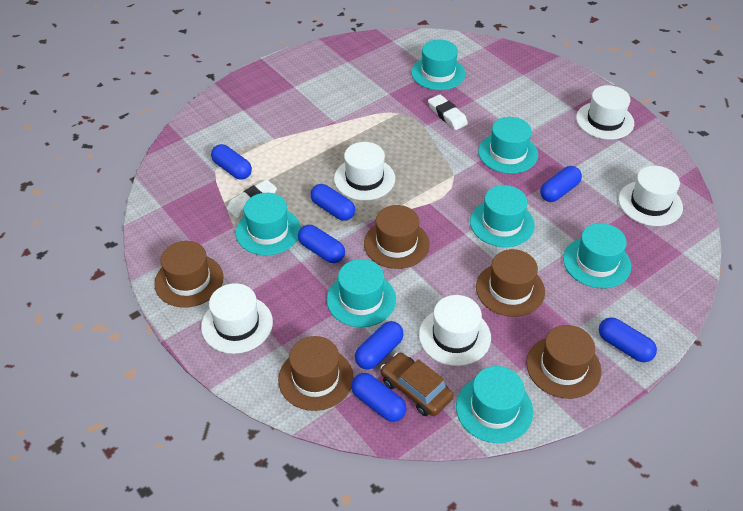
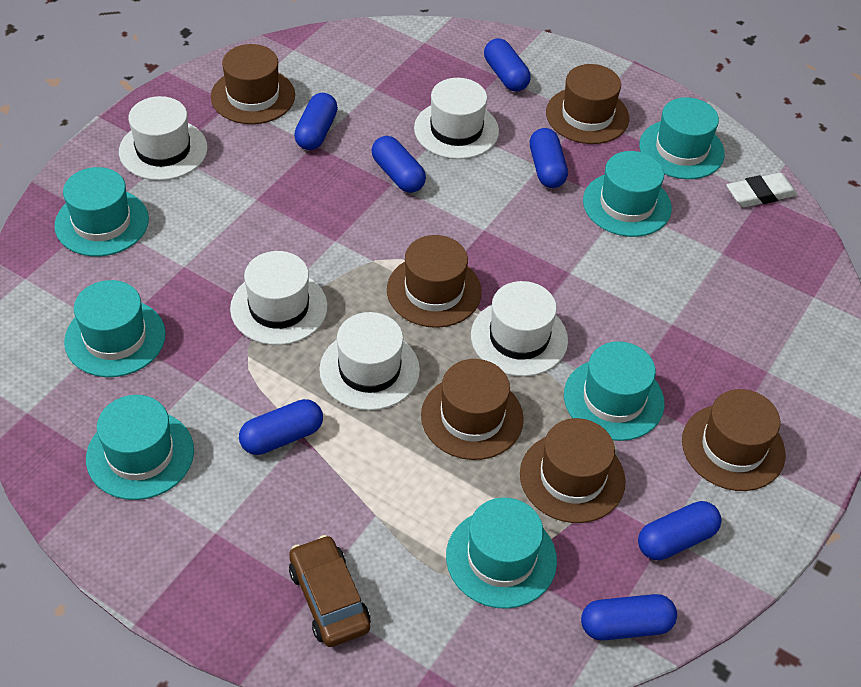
brown hat: 5 -> 6
white eraser: 2 -> 1

